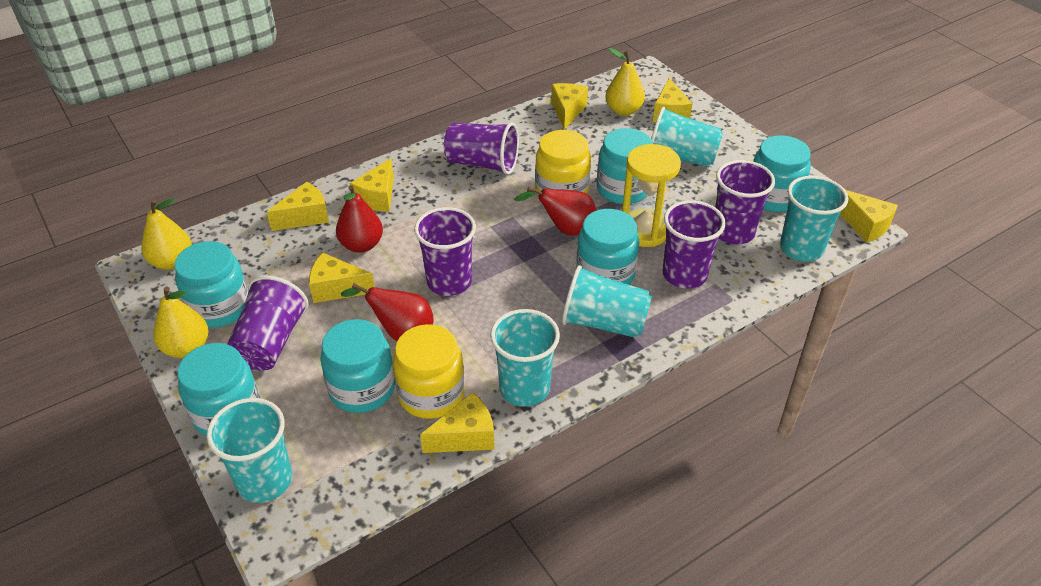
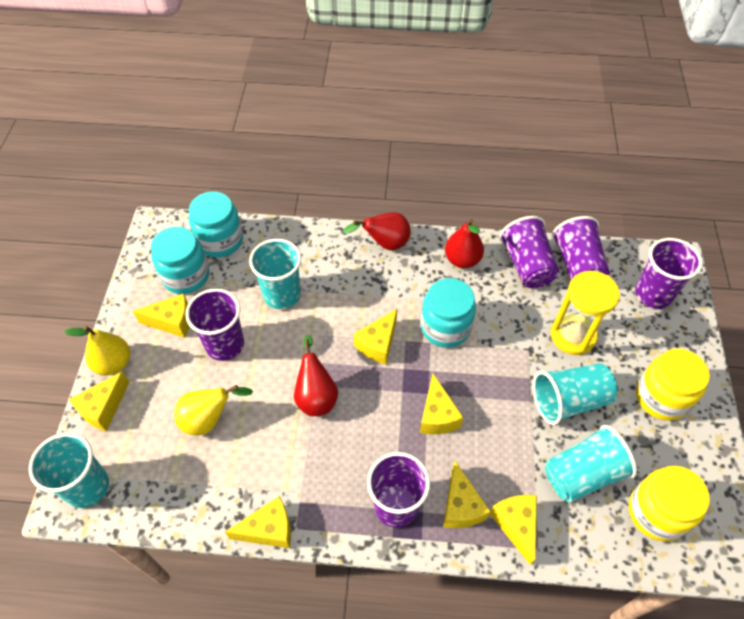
turquoise cup: 5 -> 4
turquoise jar: 6 -> 3
yellow pear: 3 -> 2

